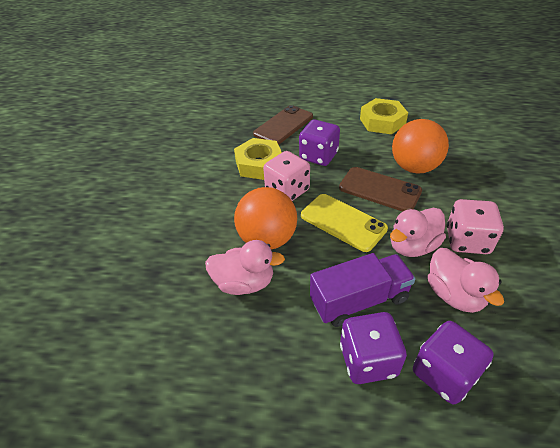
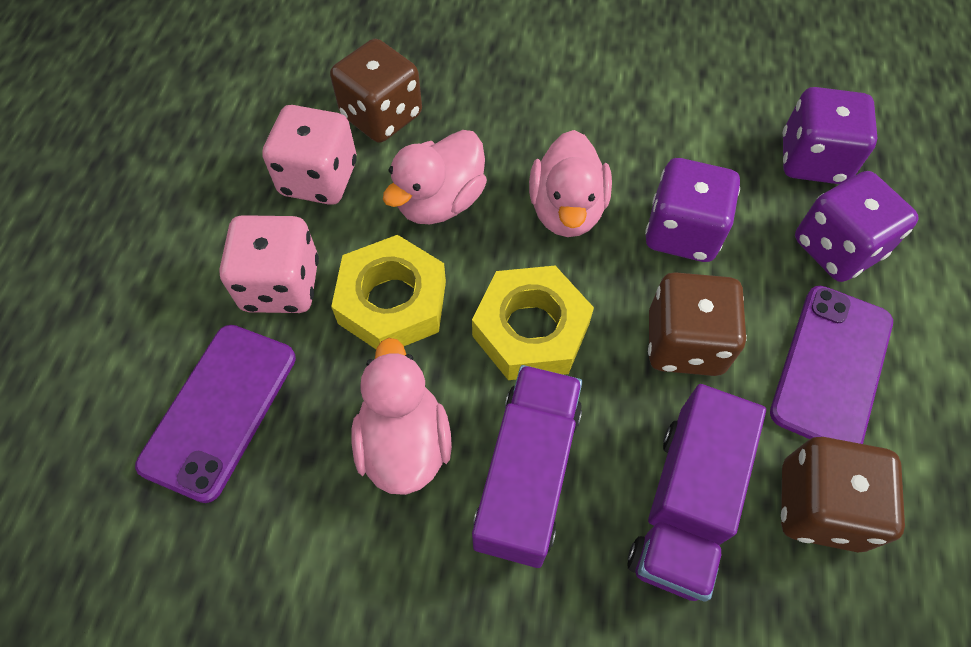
brown dice: 0 -> 3
brown phone: 2 -> 0
orange ball: 2 -> 0
purple phone: 0 -> 2
purple truck: 1 -> 2
yellow phone: 1 -> 0

